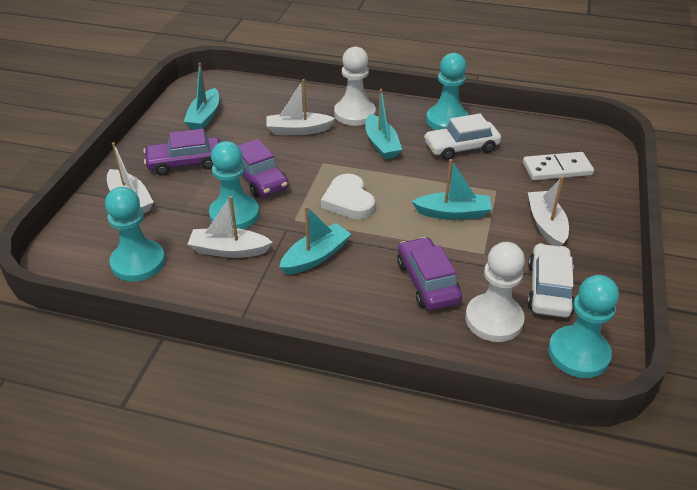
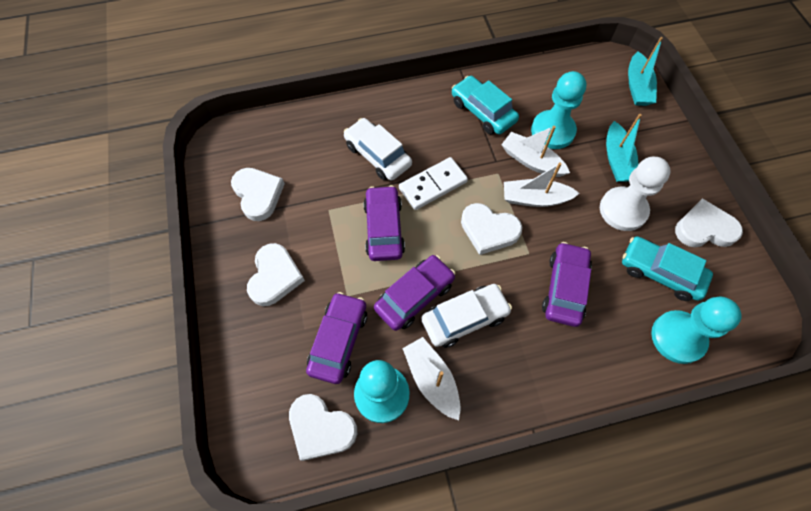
purple car: 3 -> 4
turquoise boat: 4 -> 2
turquoise car: 0 -> 2
turquoise pawn: 4 -> 3
white boat: 4 -> 3
white heart: 1 -> 5
white pawn: 2 -> 1

